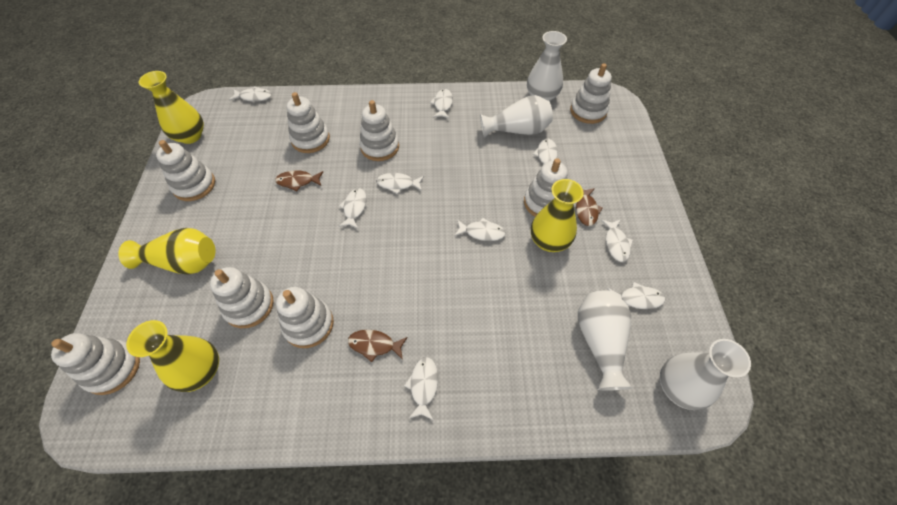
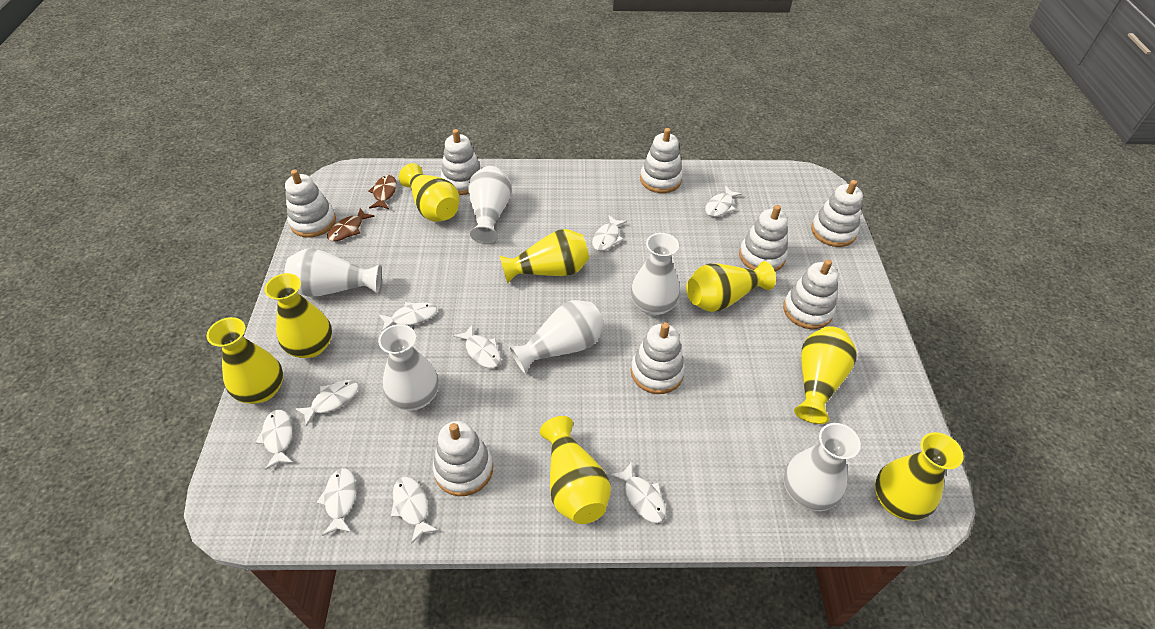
brown fish: 3 -> 2
white vase: 4 -> 6
yellow vase: 4 -> 8

